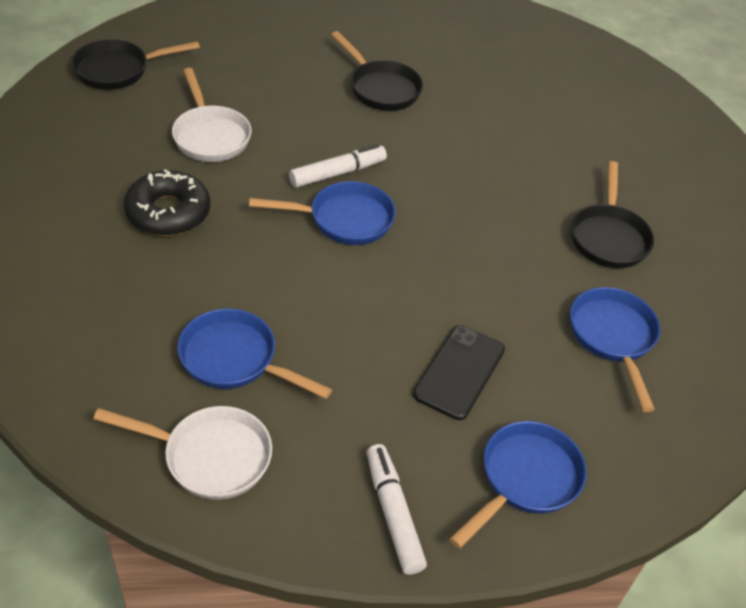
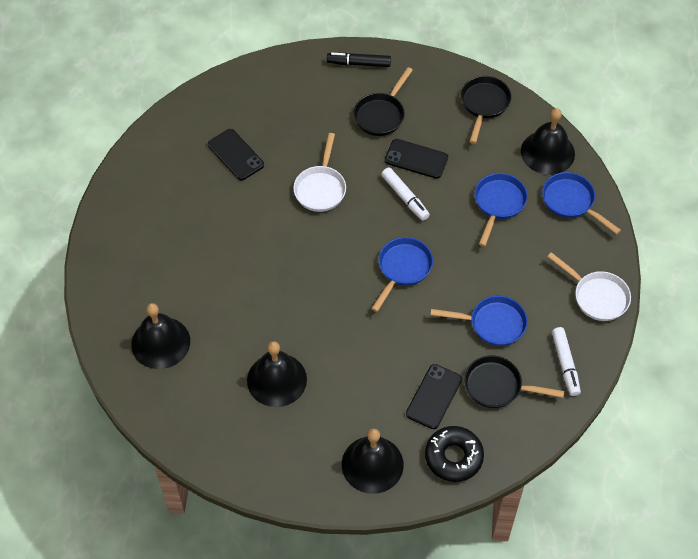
black bell: 0 -> 4
black marker: 0 -> 1
black phone: 1 -> 3

